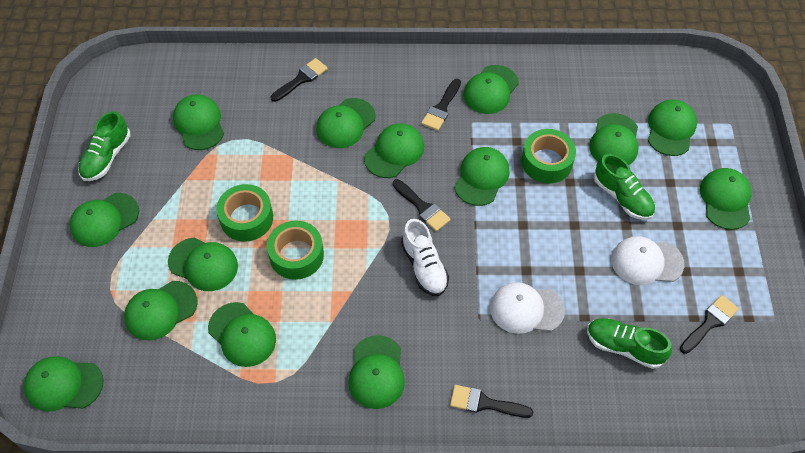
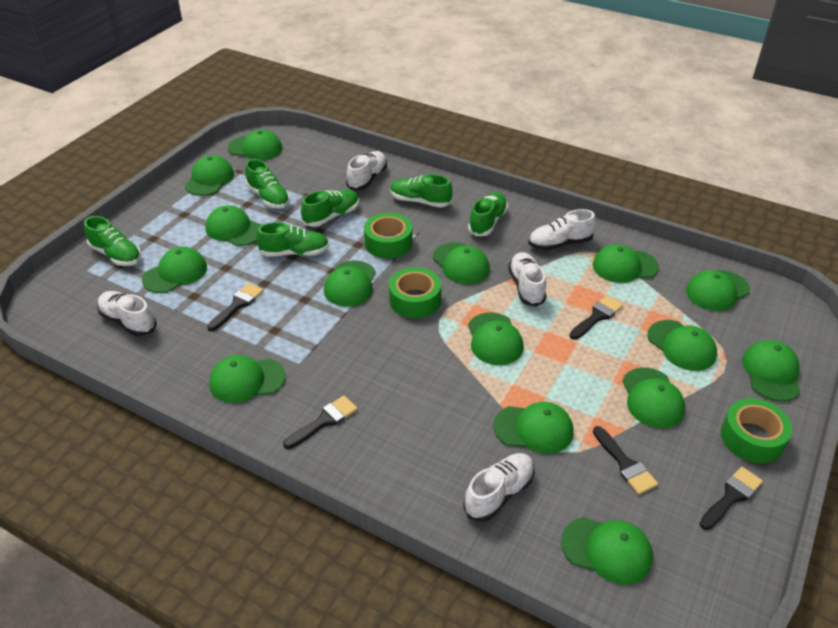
green cap: 14 -> 15
green shoe: 3 -> 6
white cap: 2 -> 0
white shoe: 1 -> 5

